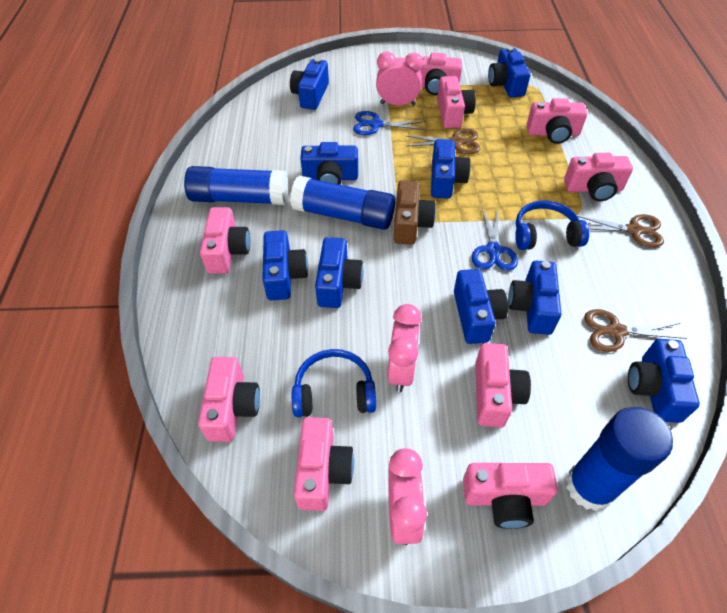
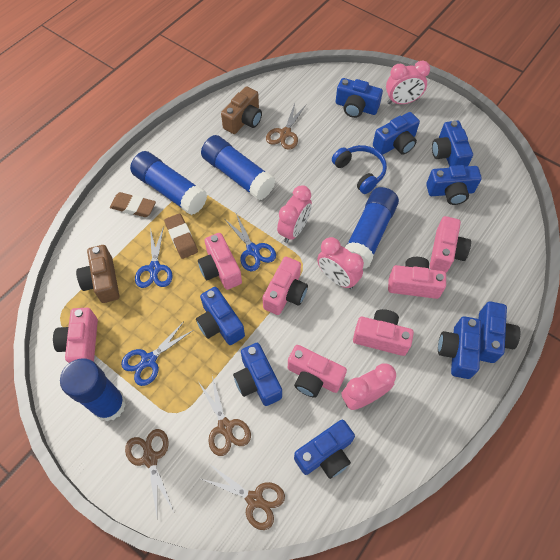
blue glue stick: 3 -> 4
blue headphones: 2 -> 1
blue scissors: 2 -> 3
brown camera: 1 -> 2
brown eraser: 0 -> 2
brown scissors: 3 -> 4
pink camera: 9 -> 7
pink clock: 3 -> 4

